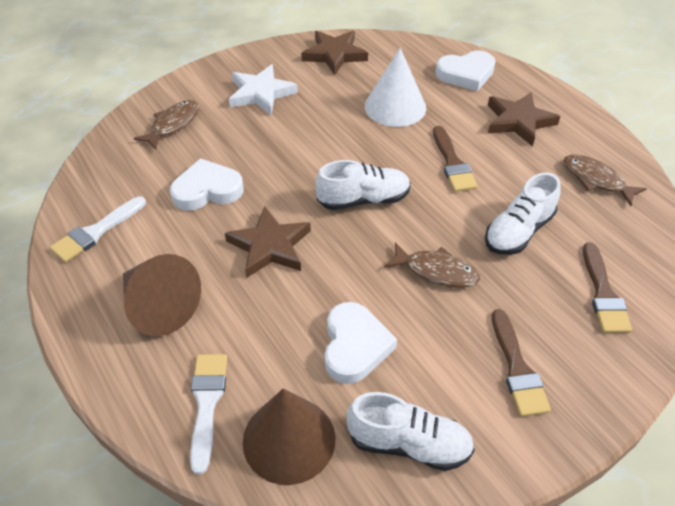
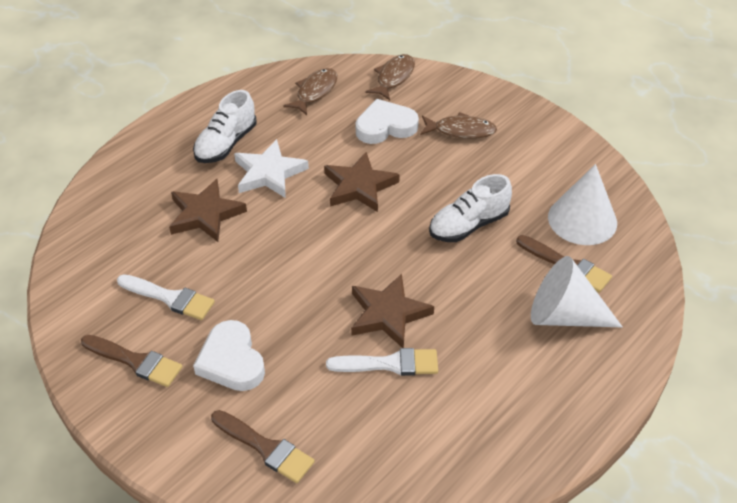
brown cone: 2 -> 0
white cone: 1 -> 2
white heart: 3 -> 2
white shoe: 3 -> 2

